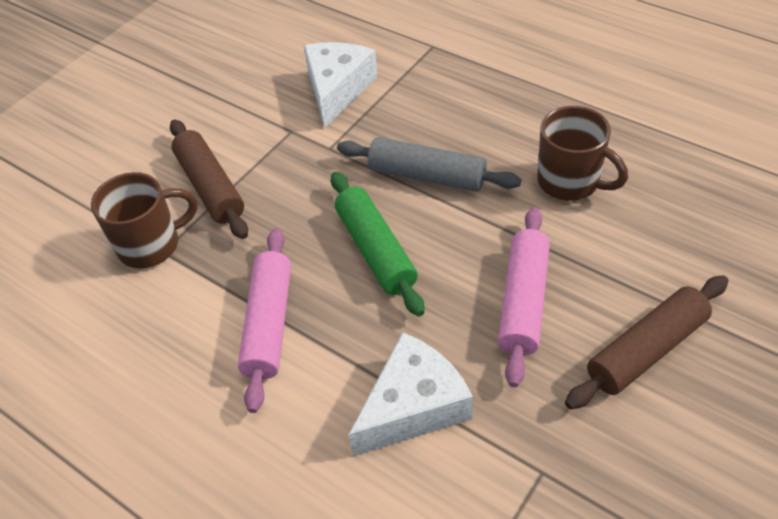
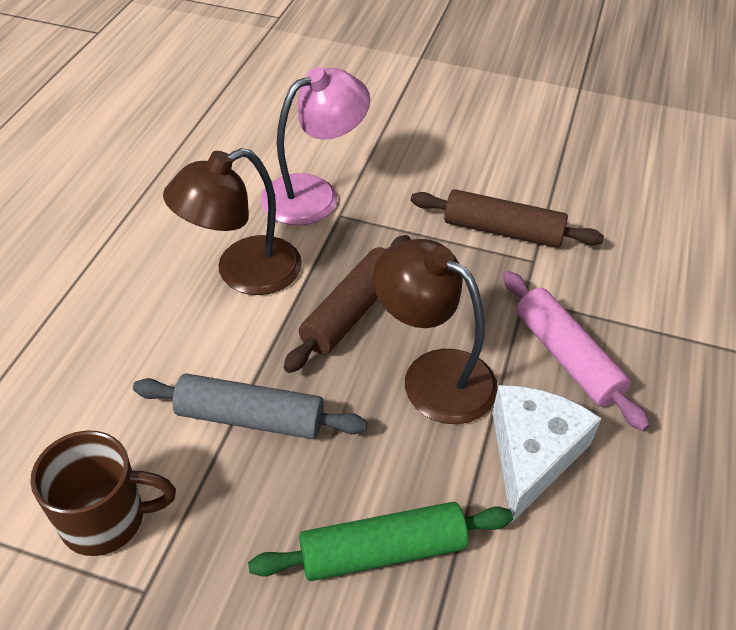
brown lamp: 0 -> 2
brown mug: 2 -> 1
pink lamp: 0 -> 1
pink rolling pin: 2 -> 1
white cheese: 2 -> 1

